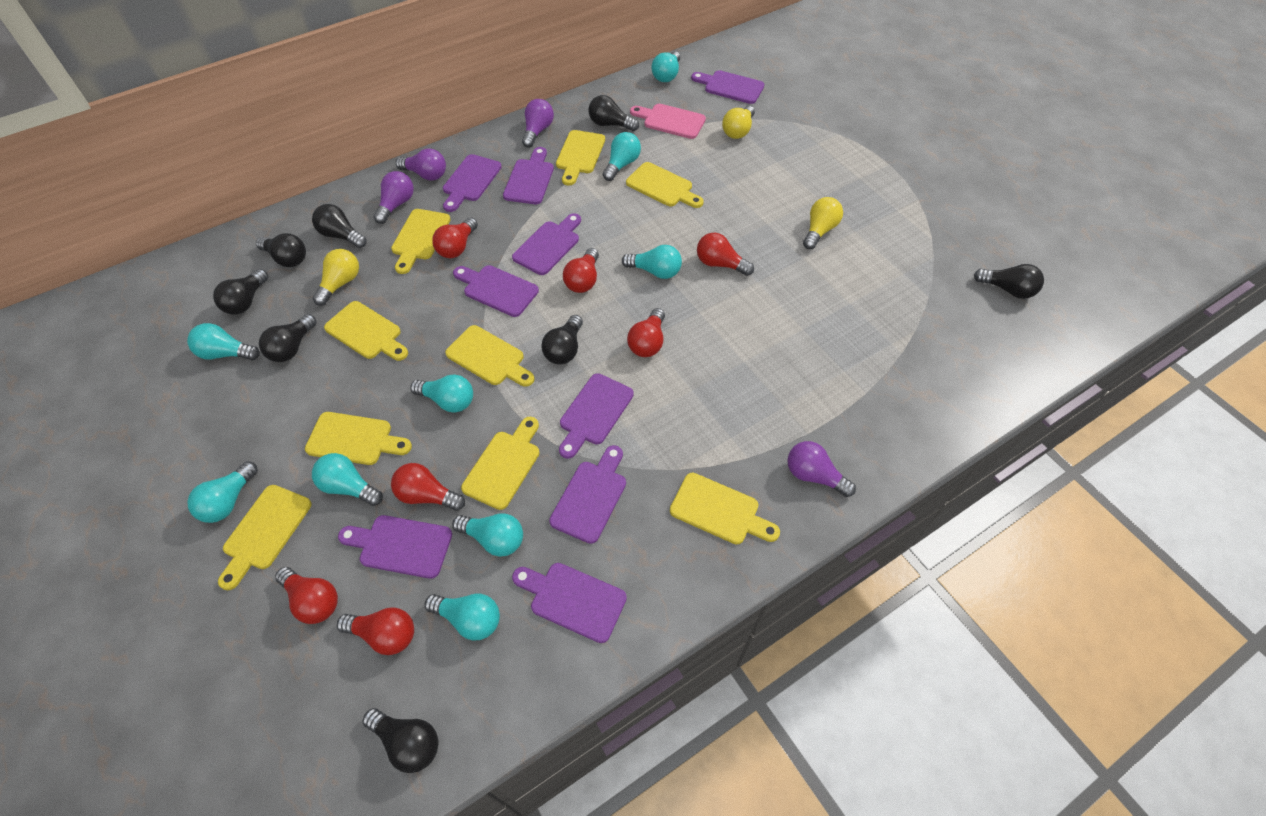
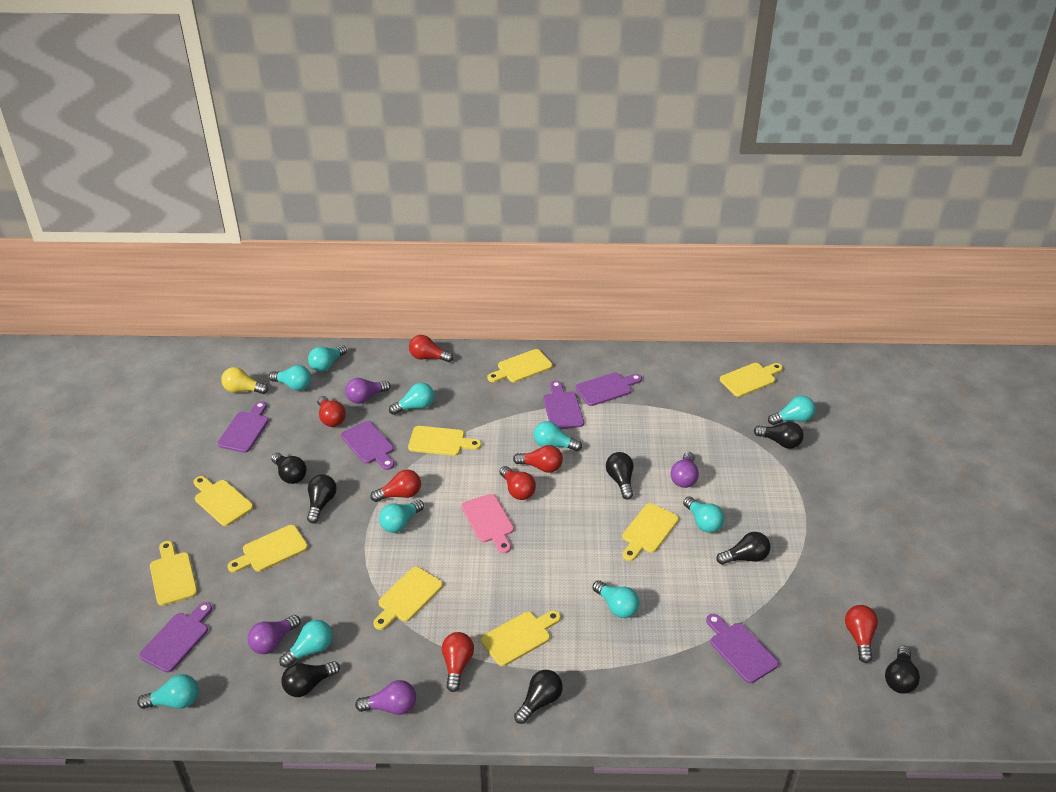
purple cutting board: 9 -> 6
turquoise light bulb: 9 -> 10
yellow light bulb: 3 -> 1

